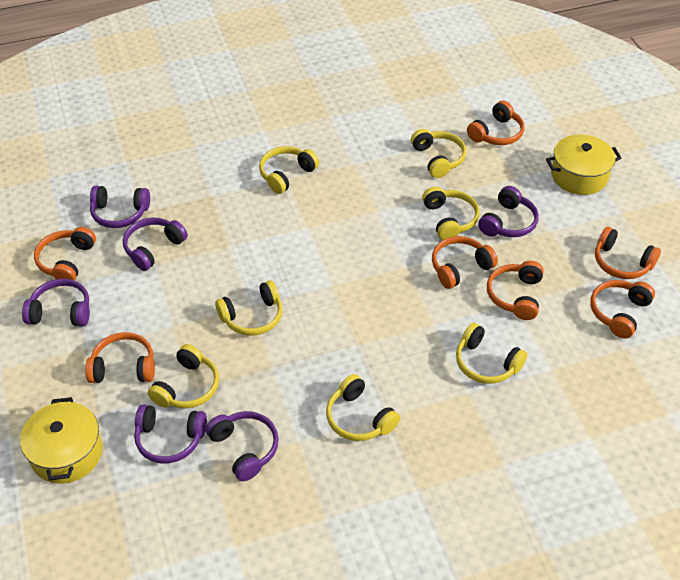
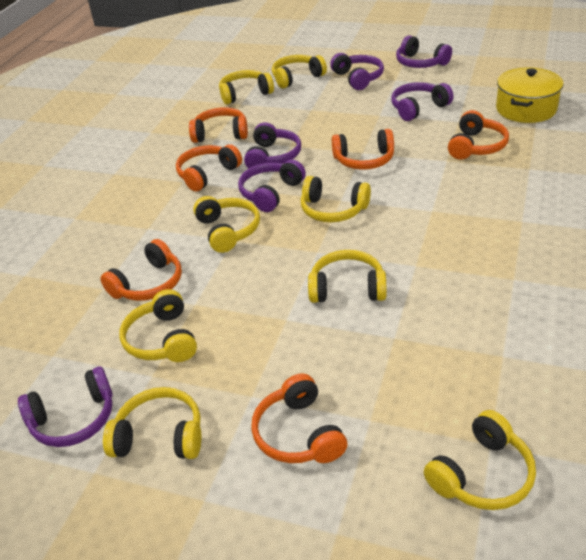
orange headphones: 7 -> 6
yellow headphones: 7 -> 8
yellow pot: 2 -> 1

